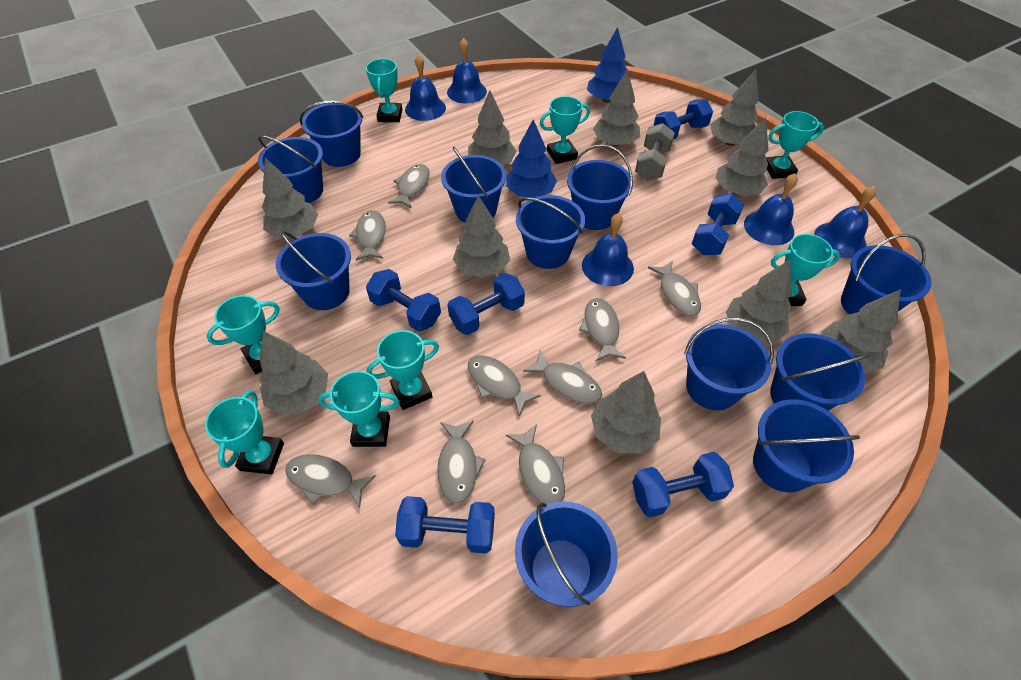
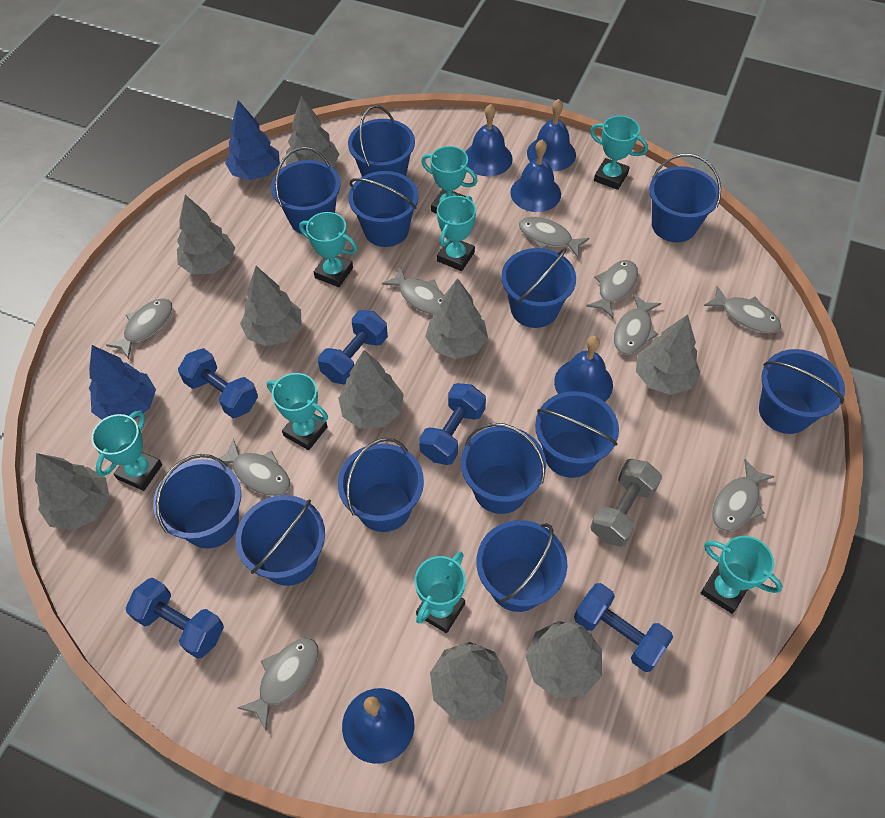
blue bucket: 11 -> 12
blue dumbbell: 6 -> 5
grey tree: 10 -> 9

